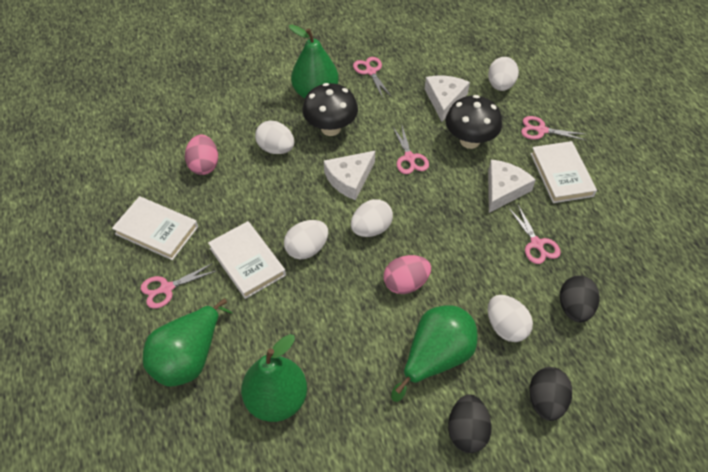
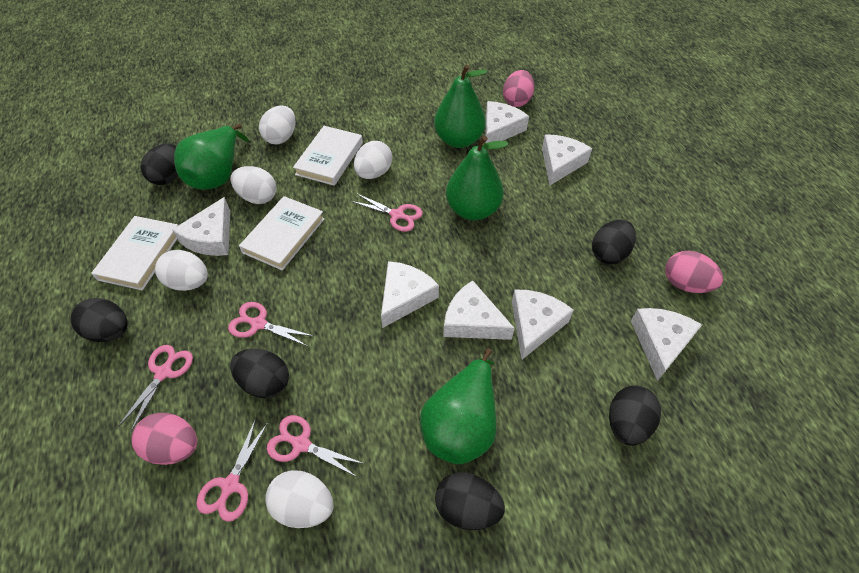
black egg: 3 -> 6
black mushroom: 2 -> 0
pink egg: 2 -> 3
white cheese: 3 -> 7

